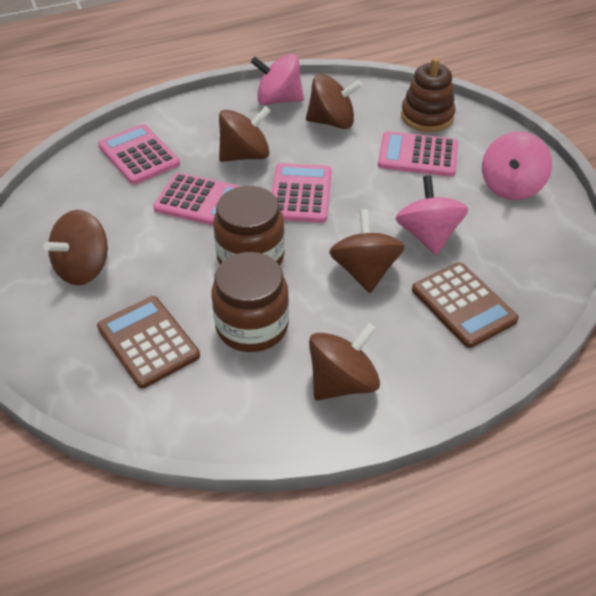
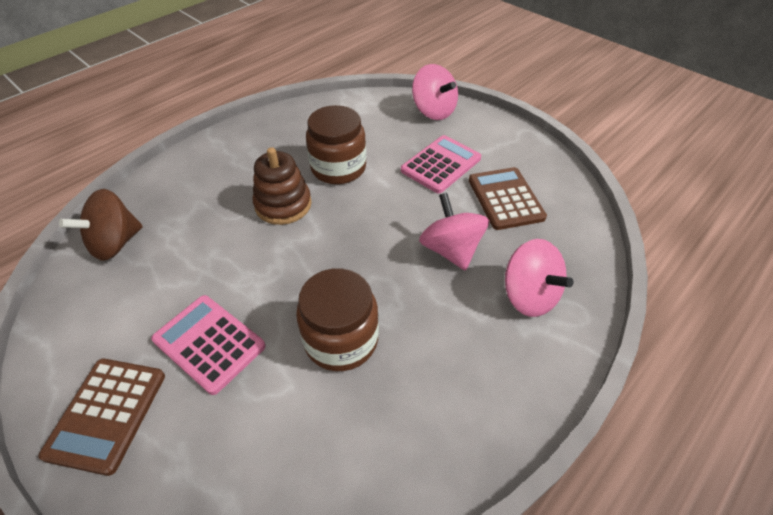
brown spinning top: 5 -> 1
pink calculator: 4 -> 2

